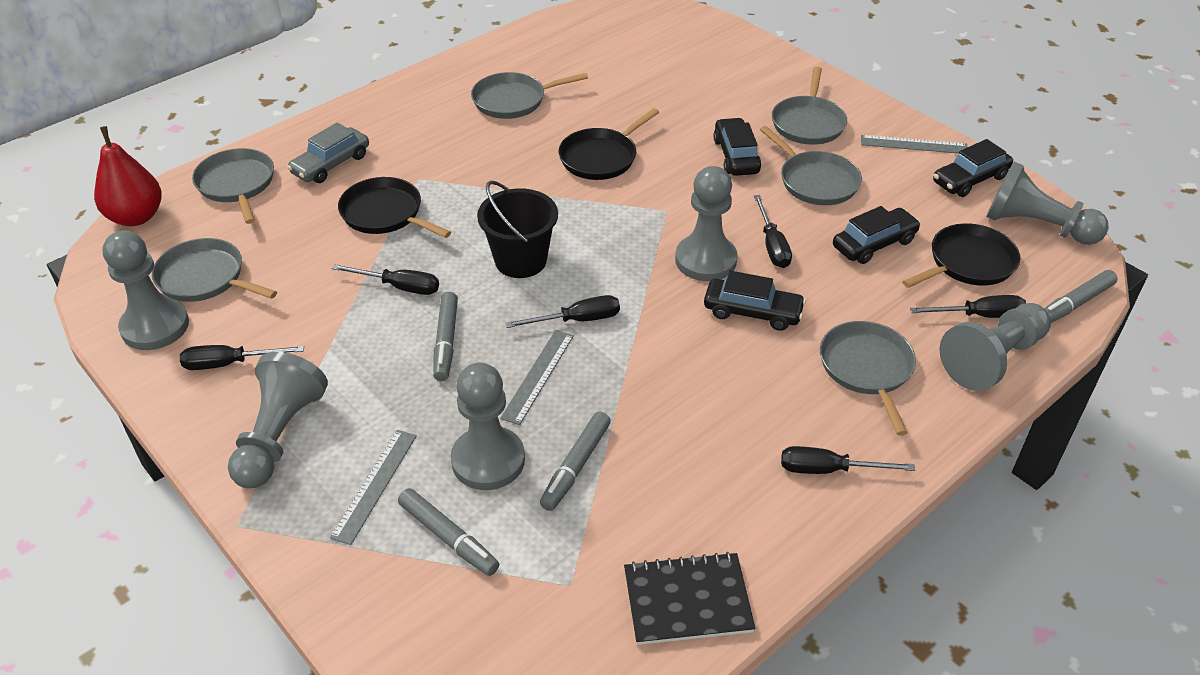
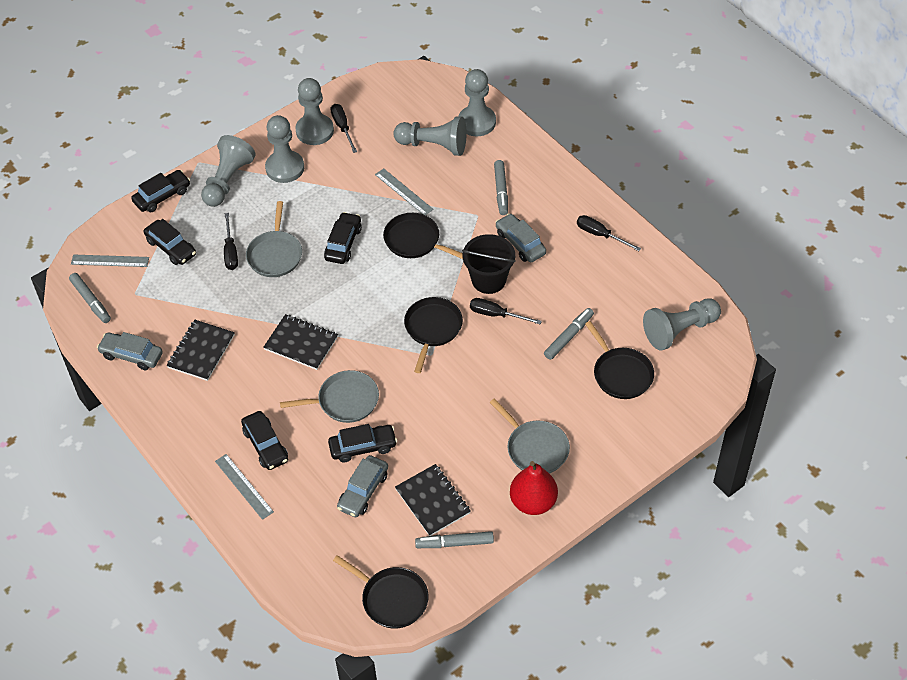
black car: 4 -> 5
black notebook: 1 -> 3
black pan: 3 -> 4
black screwdriver: 6 -> 4
grey car: 1 -> 3
grey pan: 6 -> 3

